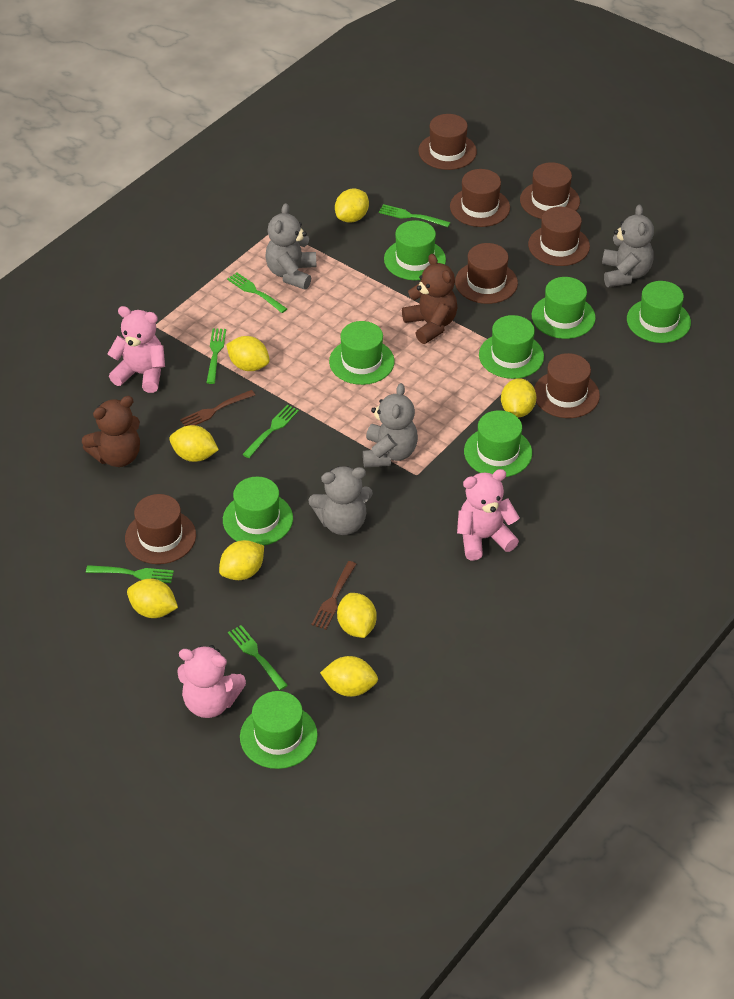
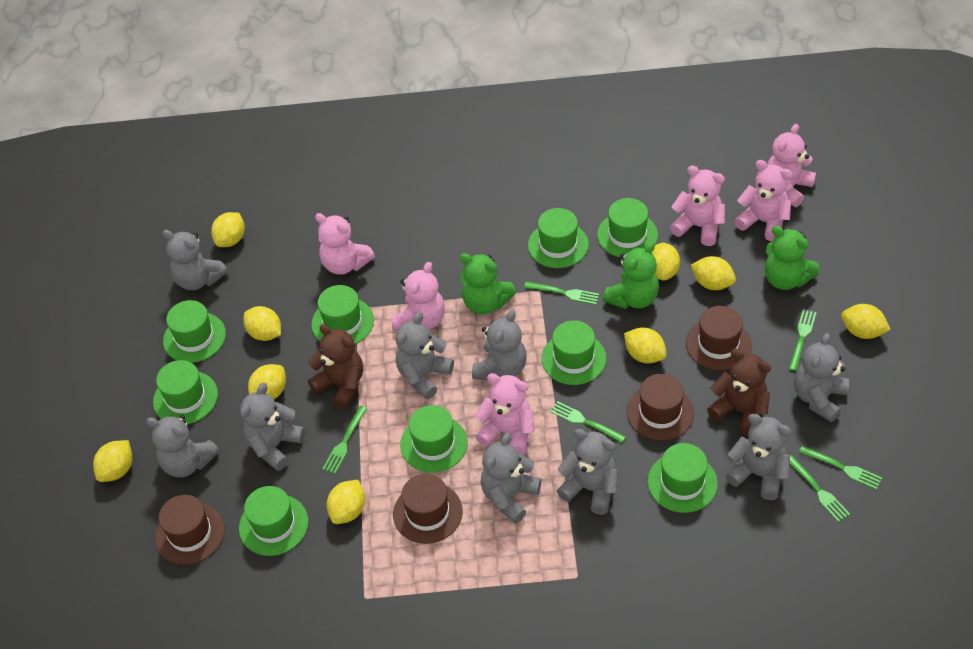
brown fork: 2 -> 0
brown hat: 7 -> 4
green hat: 8 -> 9
green teddy bear: 0 -> 3
grey teddy bear: 4 -> 9
pink teddy bear: 3 -> 6
yellow lemon: 8 -> 9

